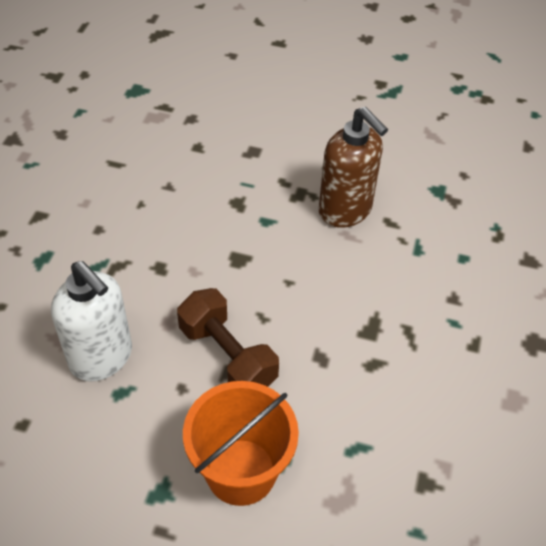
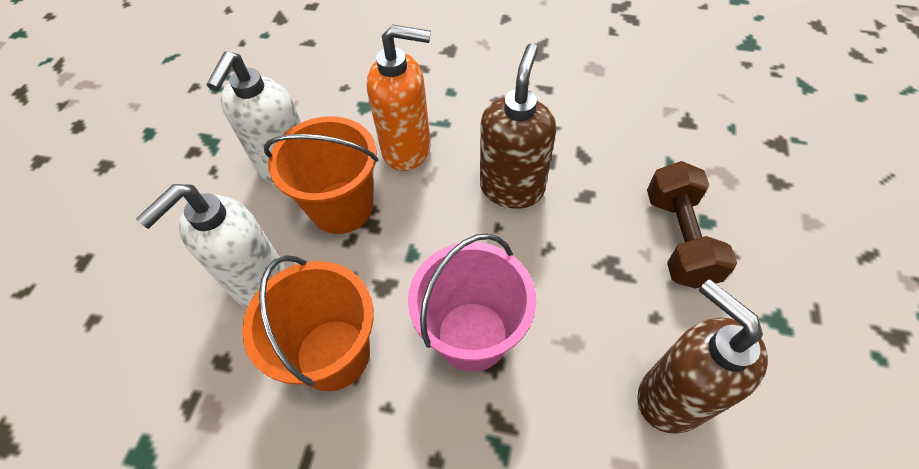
brown soap dispenser: 1 -> 2
orange bucket: 1 -> 2
orange soap dispenser: 0 -> 1
pink bucket: 0 -> 1
white soap dispenser: 1 -> 2

